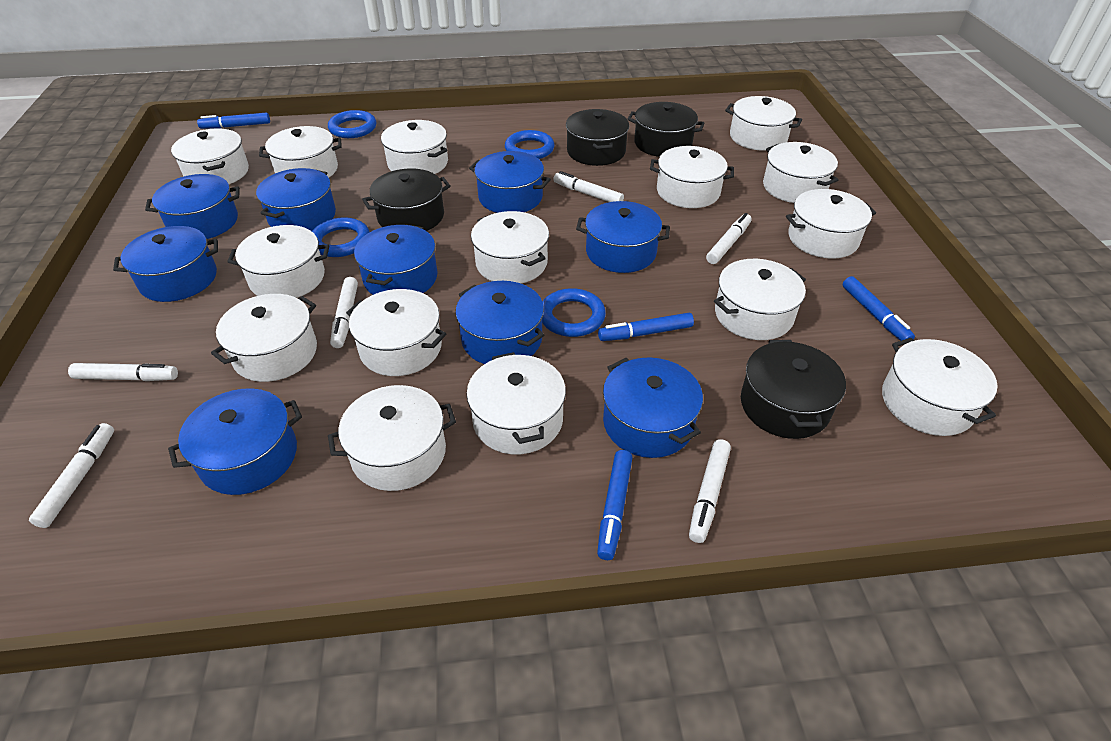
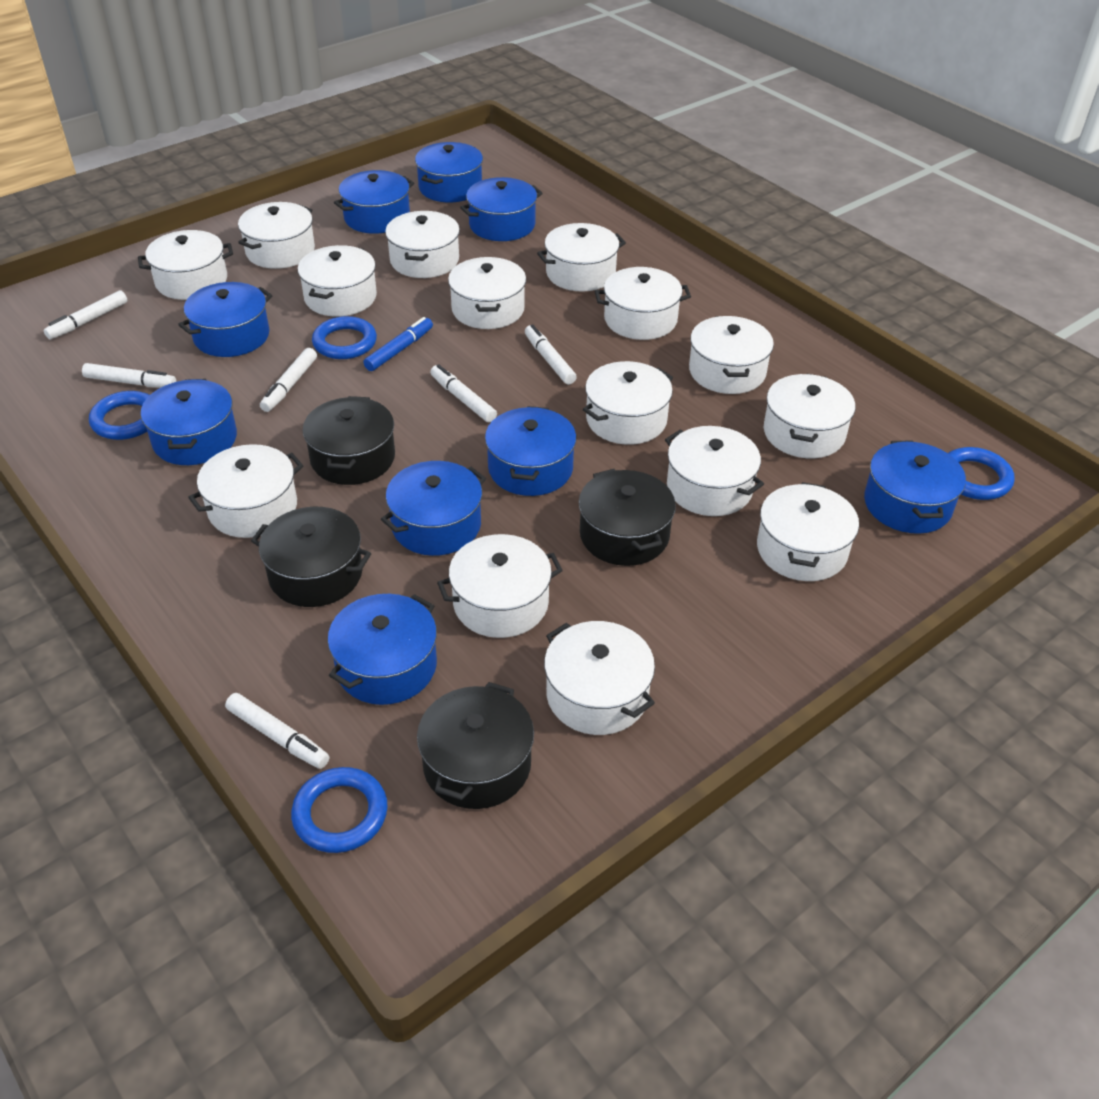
blue marker: 4 -> 1

